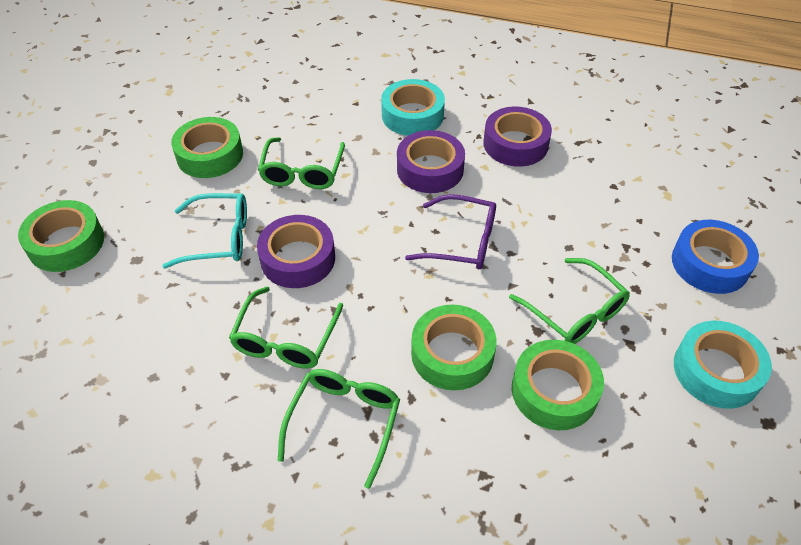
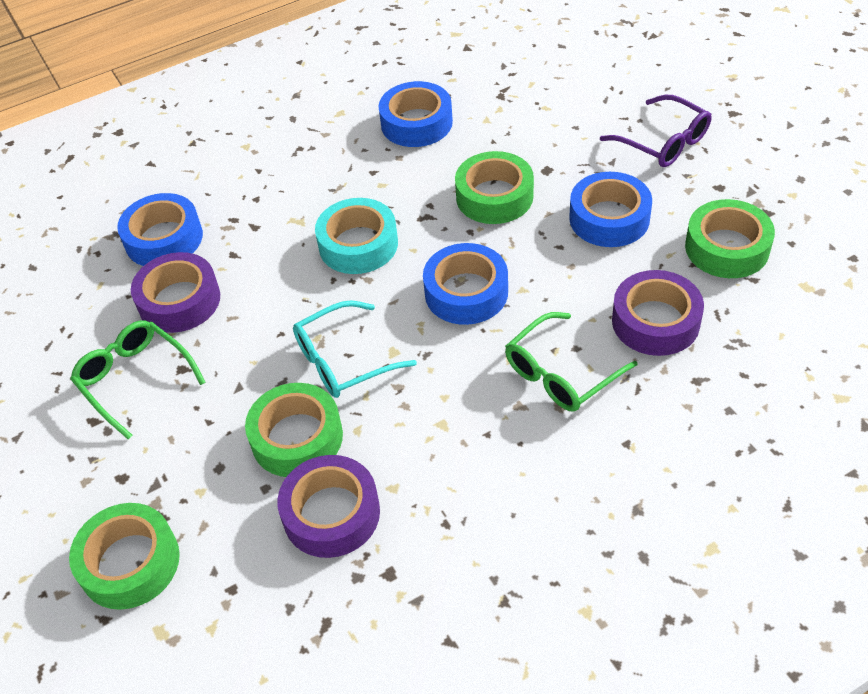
blue tape: 1 -> 4
green glasses: 4 -> 2
turquoise tape: 2 -> 1

